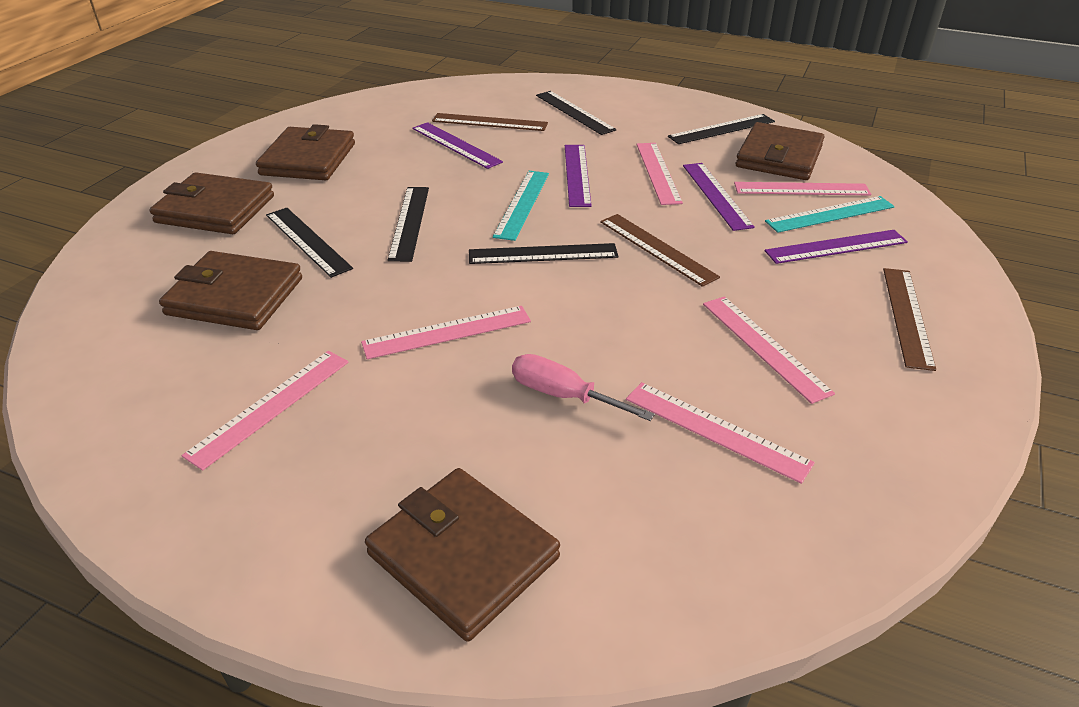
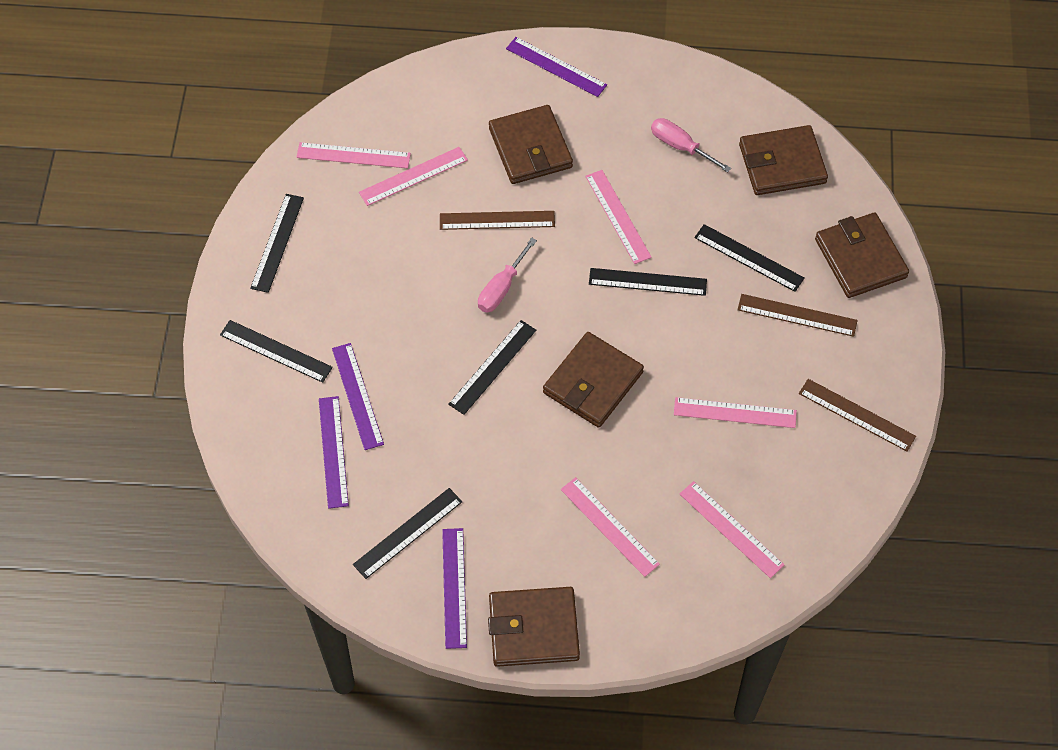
black ruler: 5 -> 6
pink screwdriver: 1 -> 2
turquoise ruler: 2 -> 0

